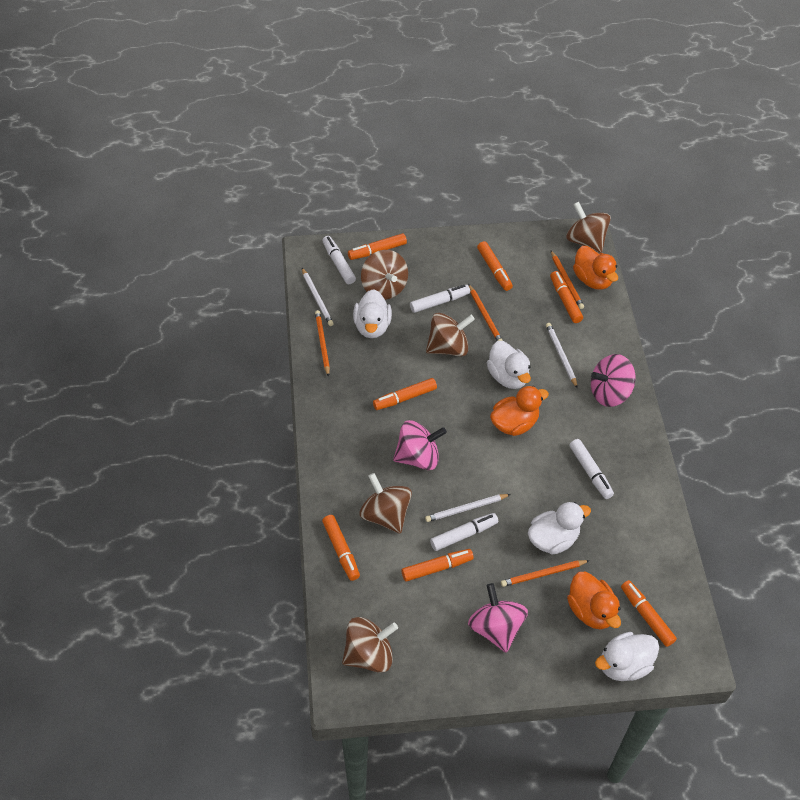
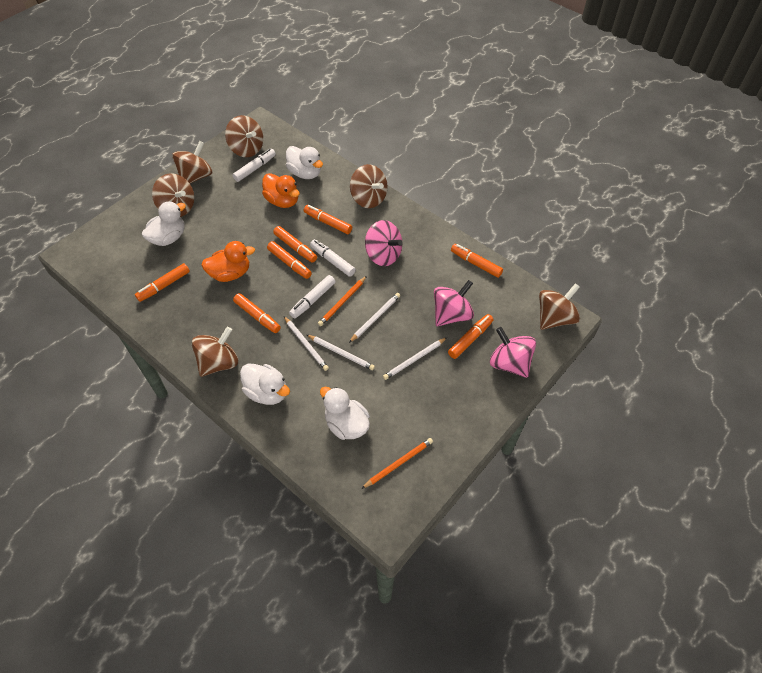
brown spinning top: 5 -> 6
orange duck: 3 -> 2
orange pencil: 4 -> 2
white marker: 4 -> 3
white pencil: 3 -> 4

